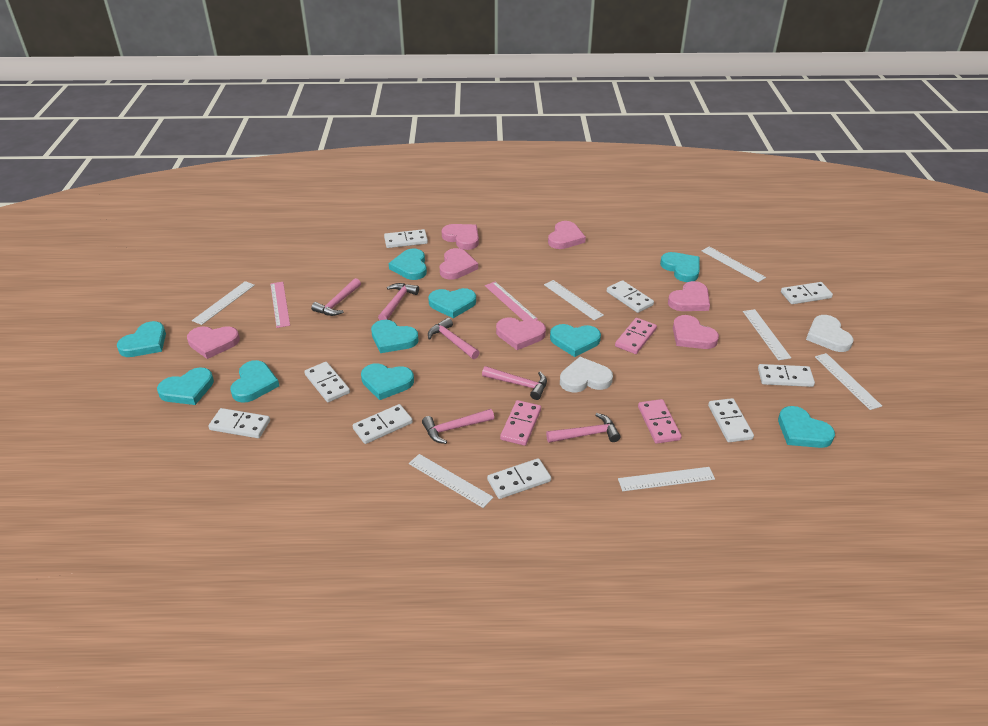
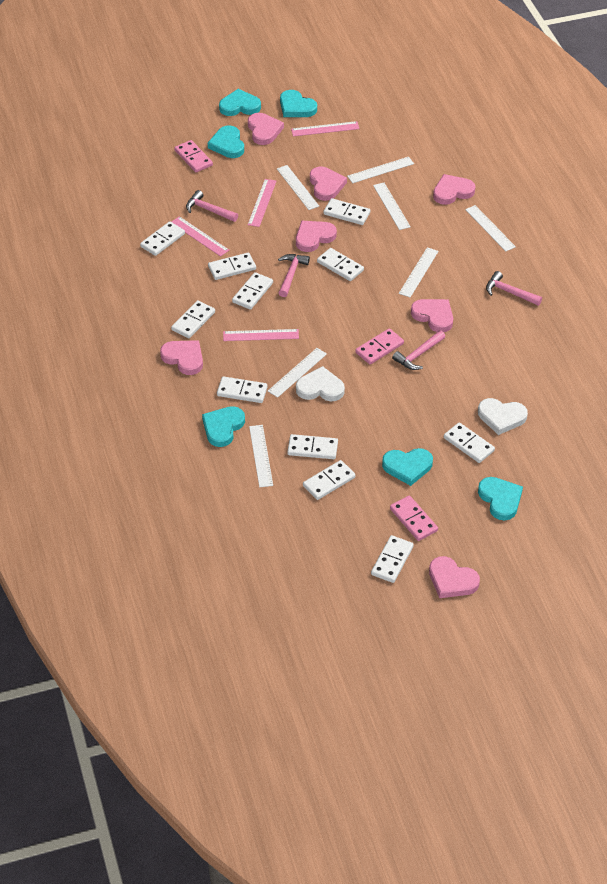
pink hammer: 6 -> 4
pink ruler: 2 -> 4
turquoise heart: 10 -> 6
white domino: 9 -> 11

